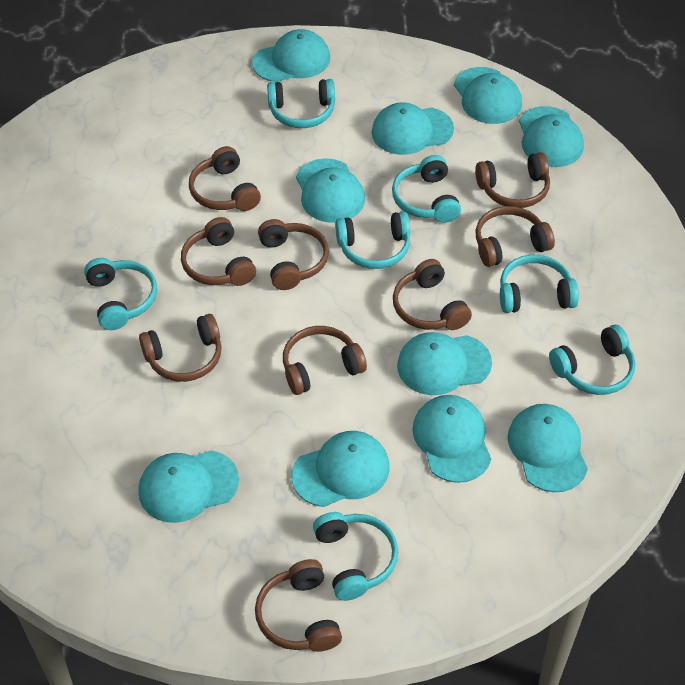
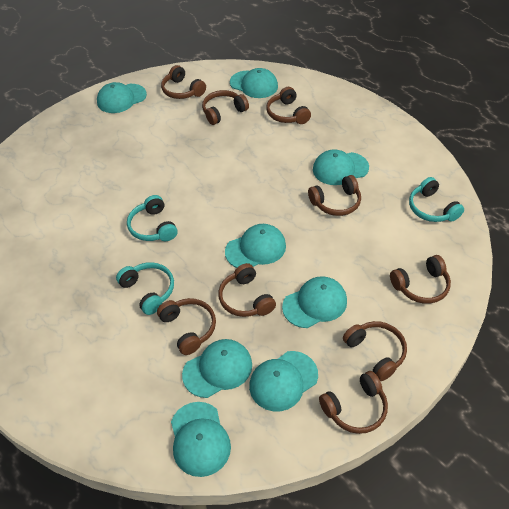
turquoise cap: 10 -> 8
turquoise headphones: 7 -> 3

